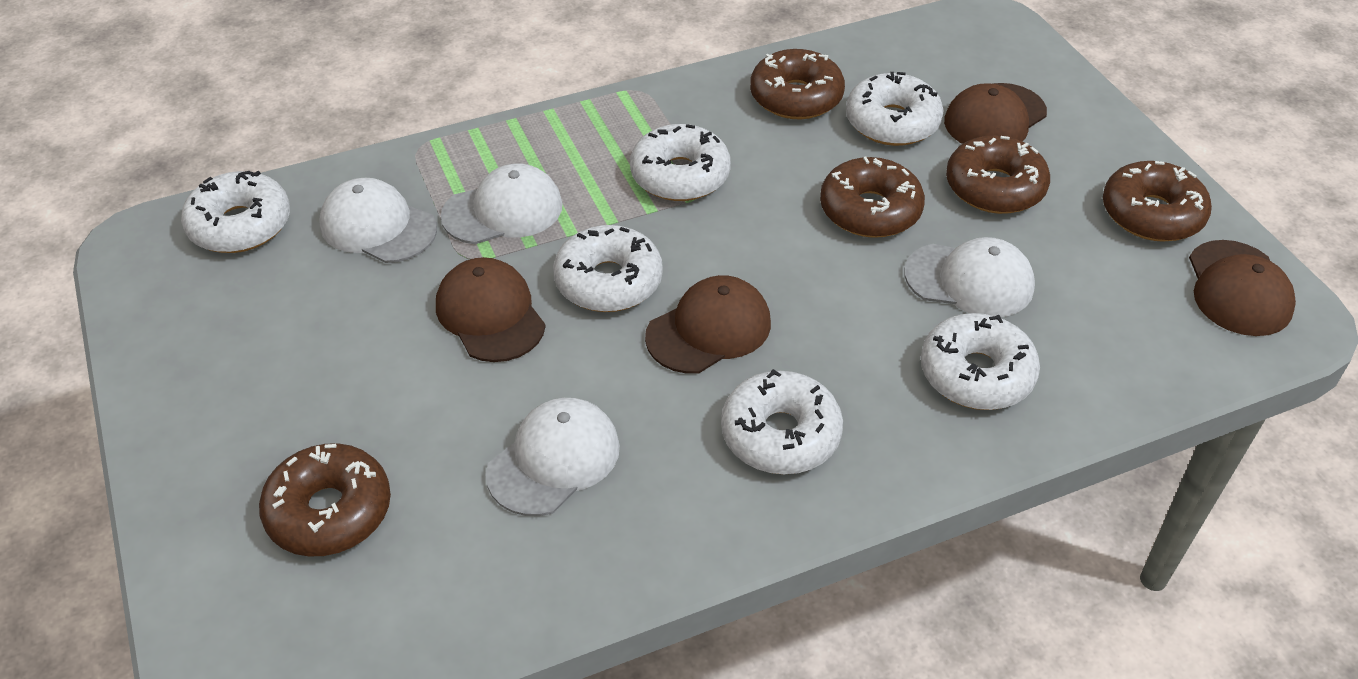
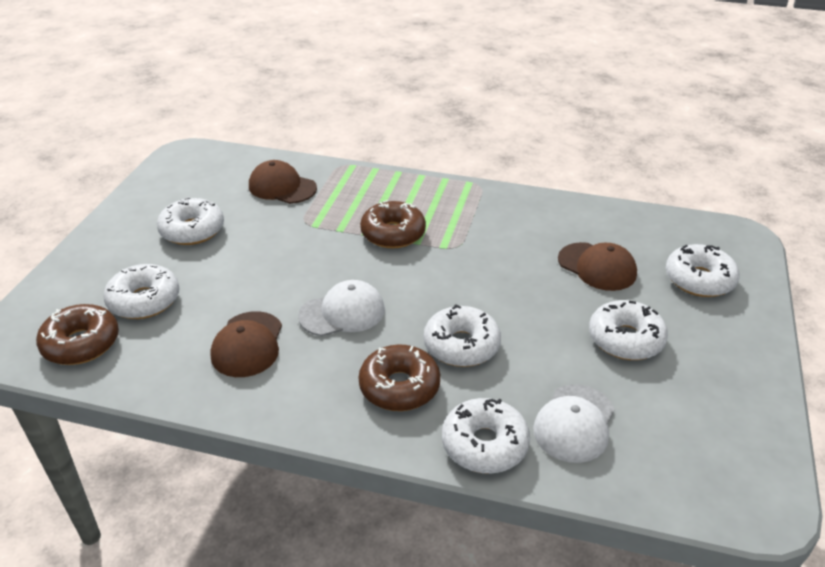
brown cap: 4 -> 3
brown donut: 5 -> 3
white cap: 4 -> 2

